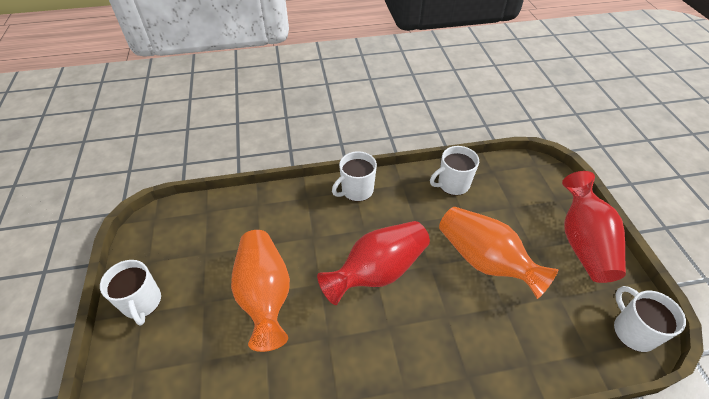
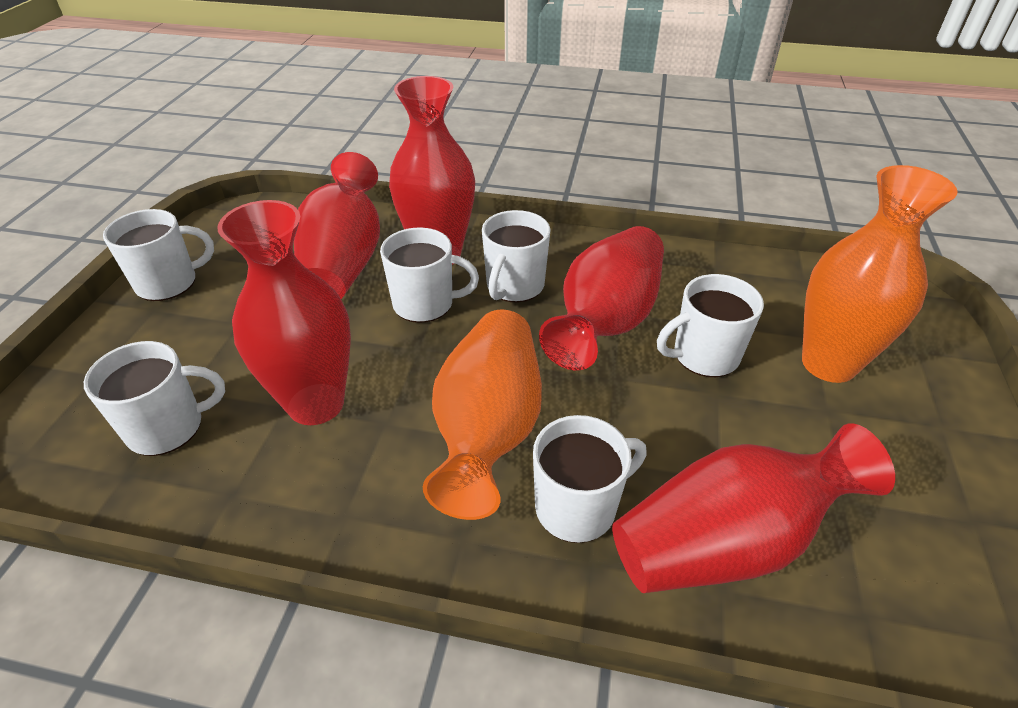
red vase: 2 -> 5
white mug: 4 -> 6

